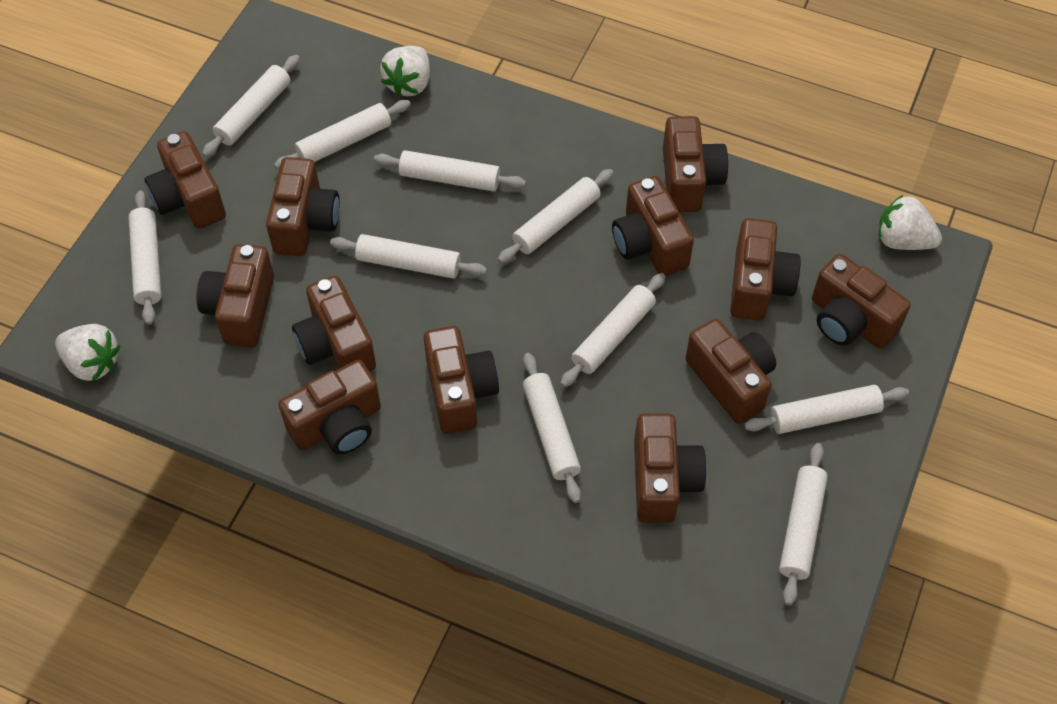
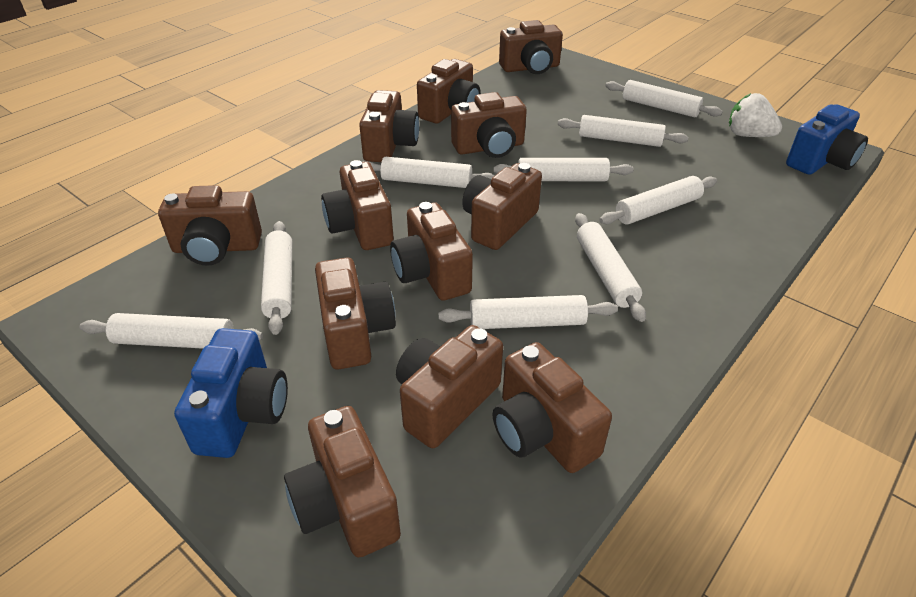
blue camera: 0 -> 2
white rolling pin: 10 -> 9
white strawberry: 3 -> 1

